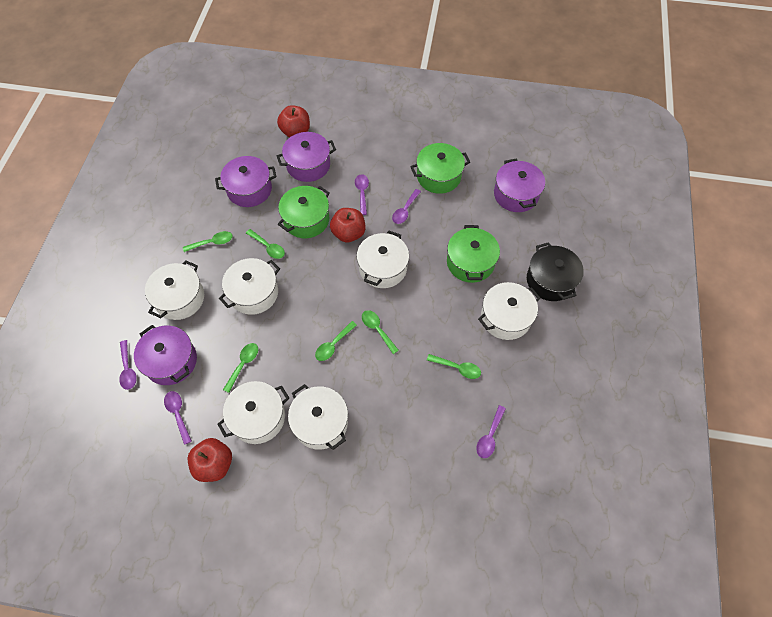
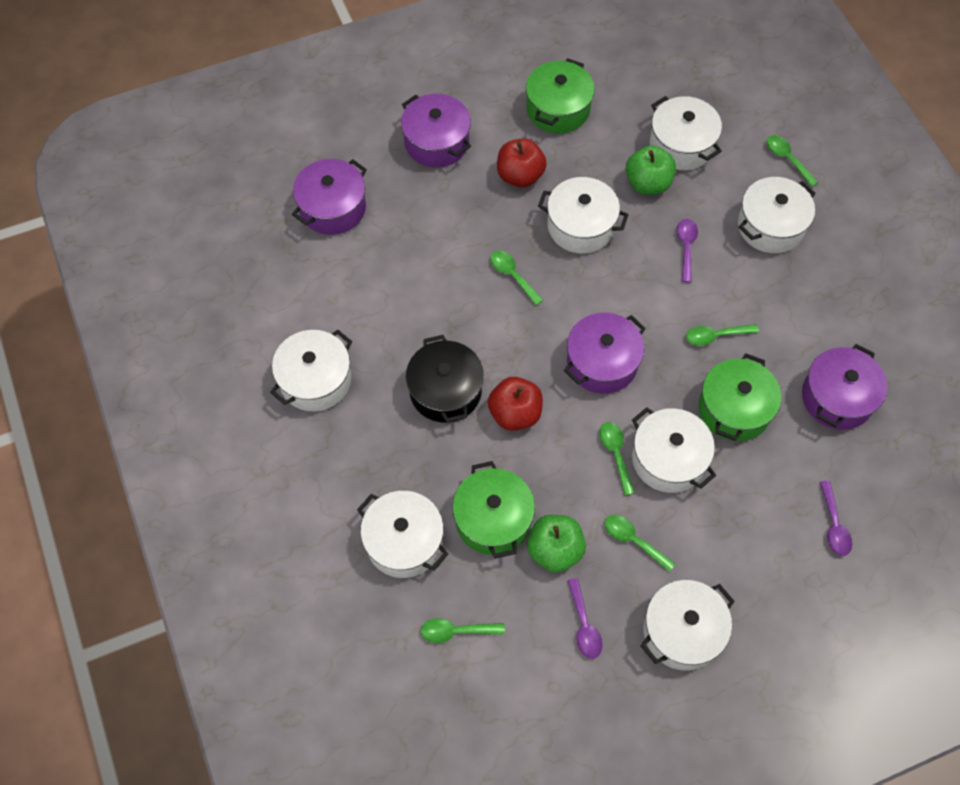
green apple: 0 -> 2
purple spoon: 5 -> 3
red apple: 3 -> 2
white pot: 6 -> 7

